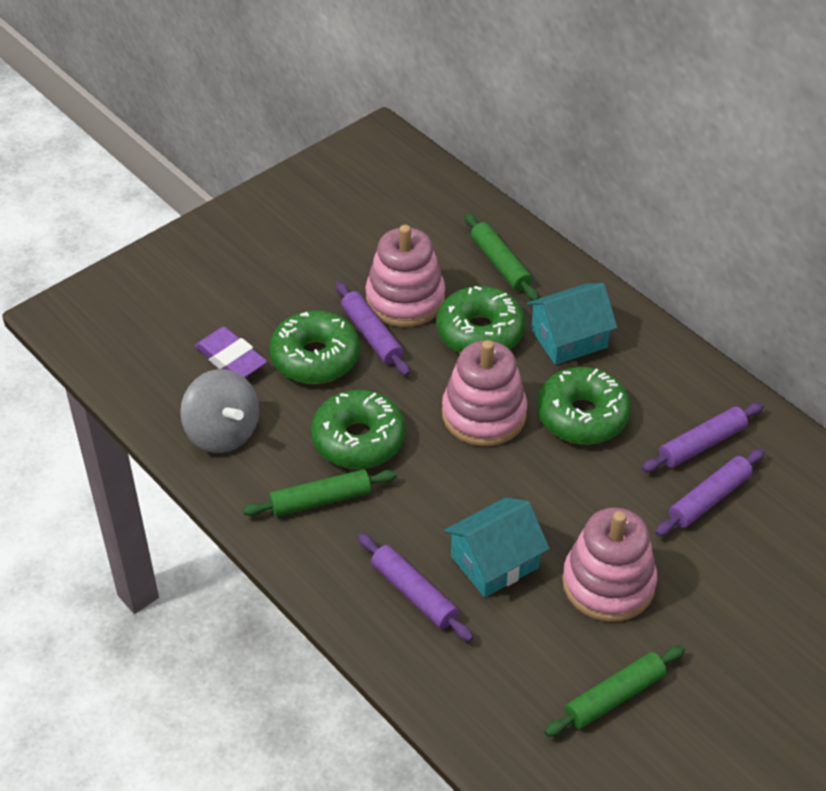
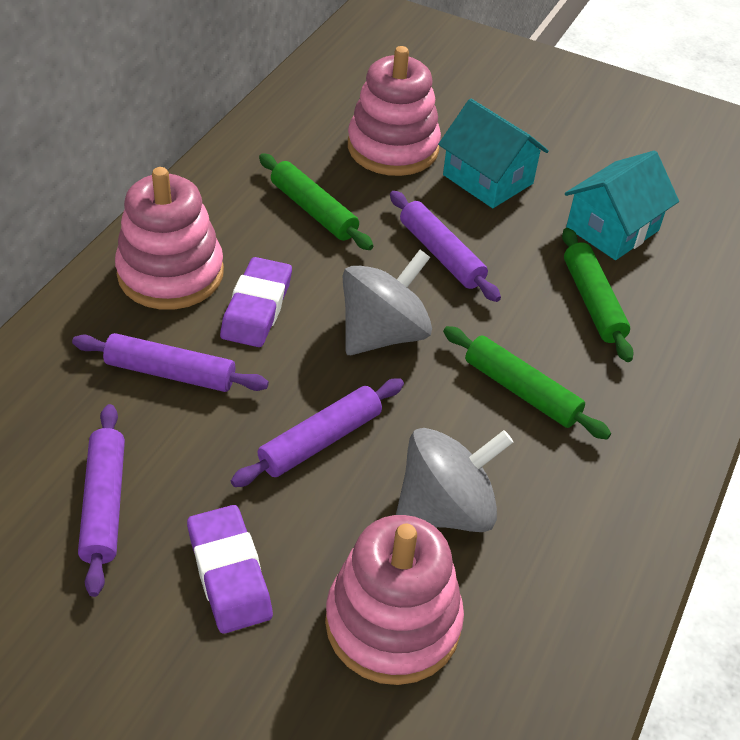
green donut: 4 -> 0
grey spinning top: 1 -> 2
purple eraser: 1 -> 2

